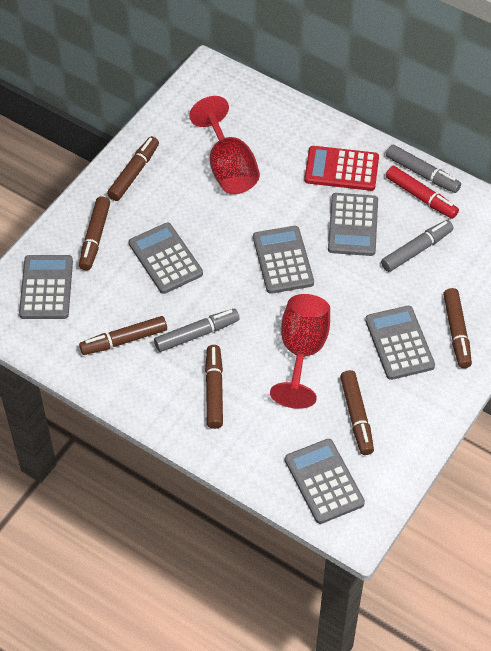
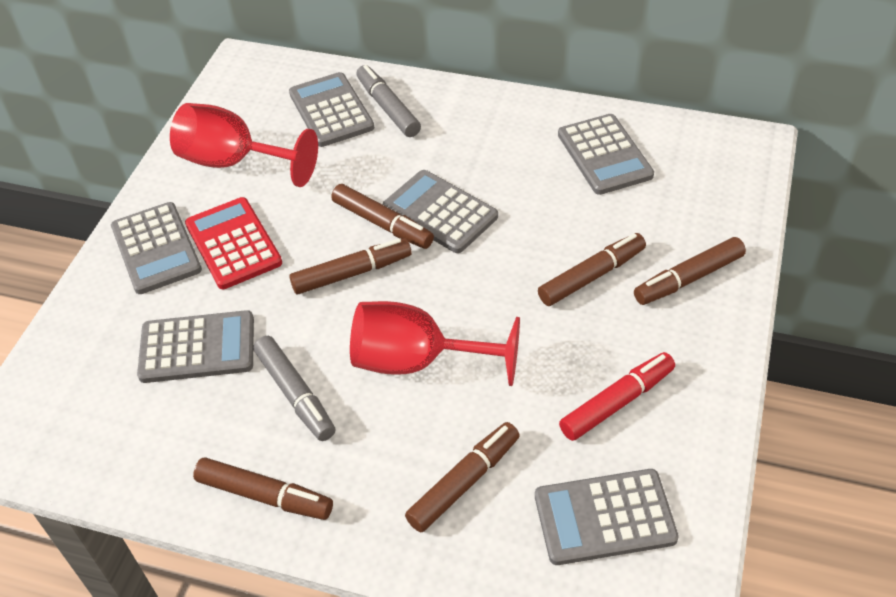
grey marker: 3 -> 2

